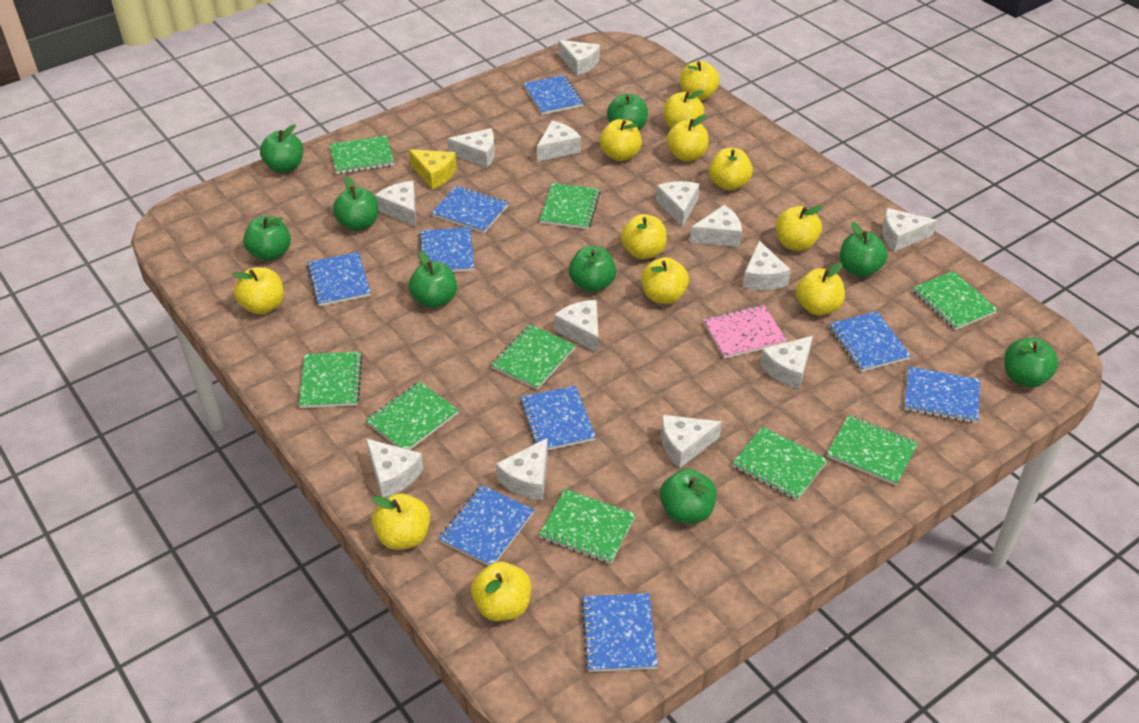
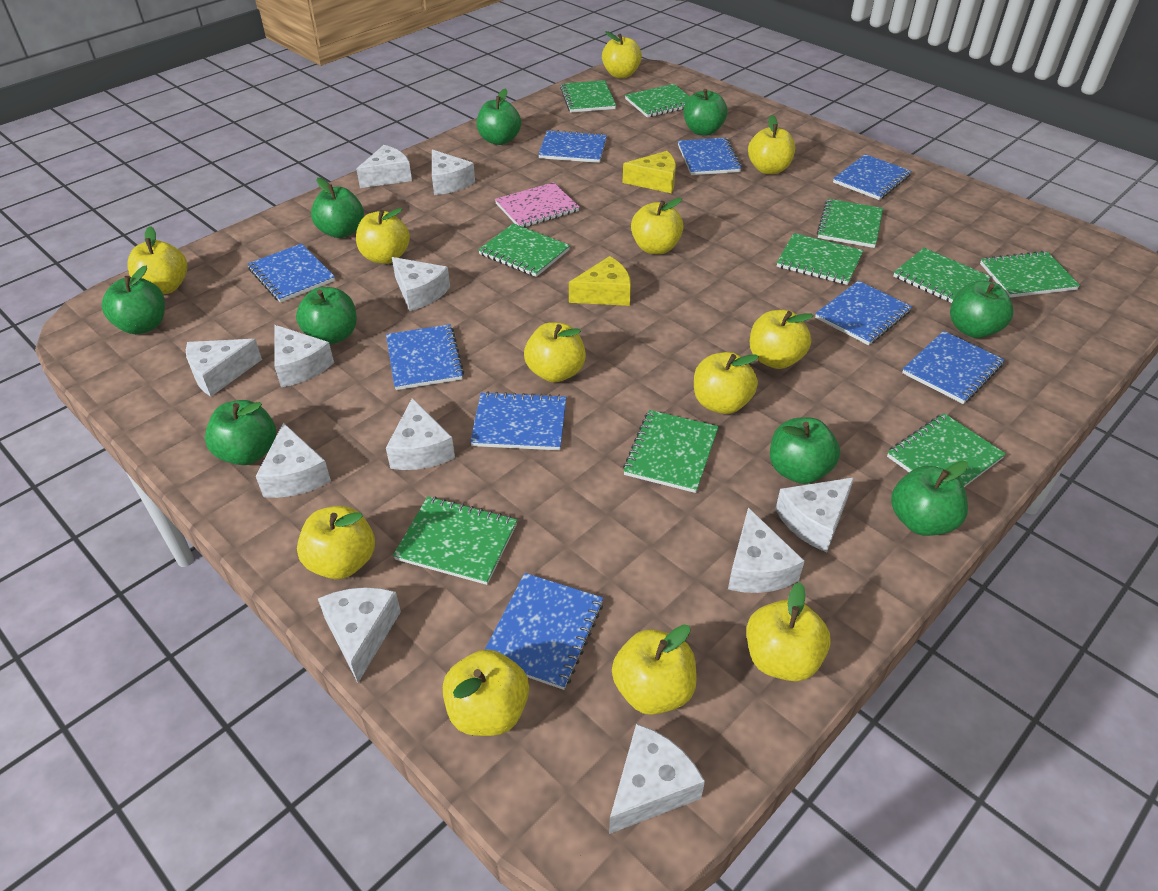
green notebook: 9 -> 10
white cheese: 13 -> 11
yellow cheese: 1 -> 2

